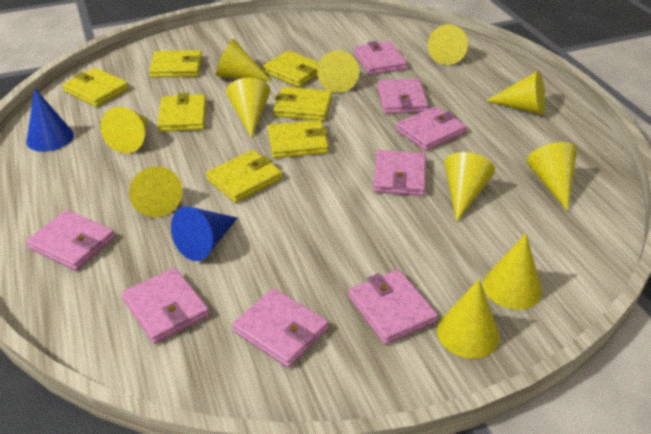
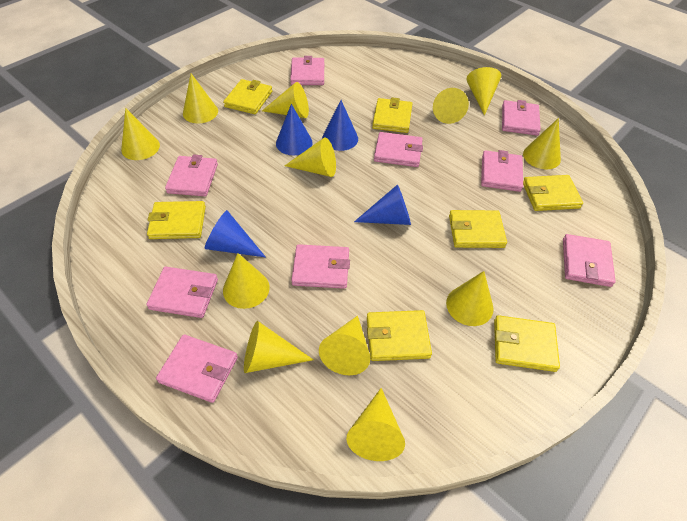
blue cone: 2 -> 4
pink wallet: 8 -> 9
yellow cone: 11 -> 12

